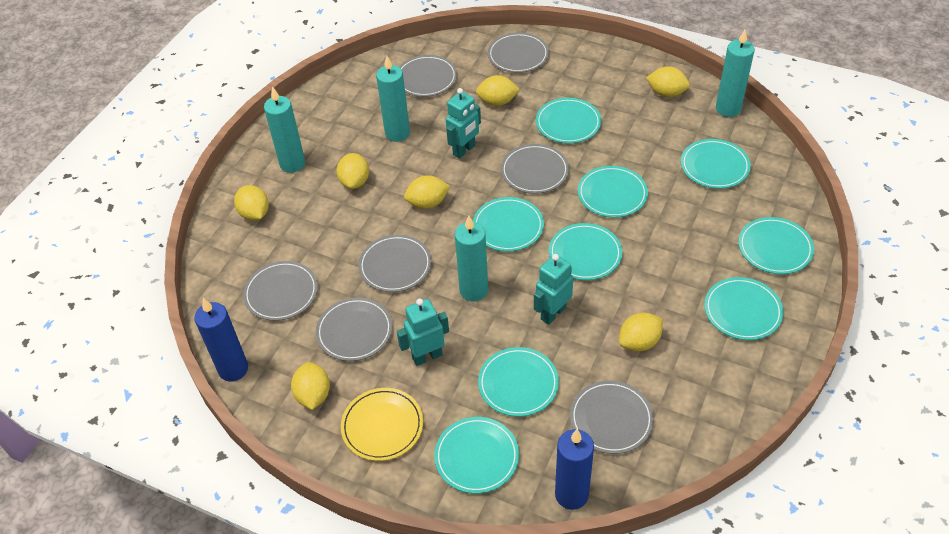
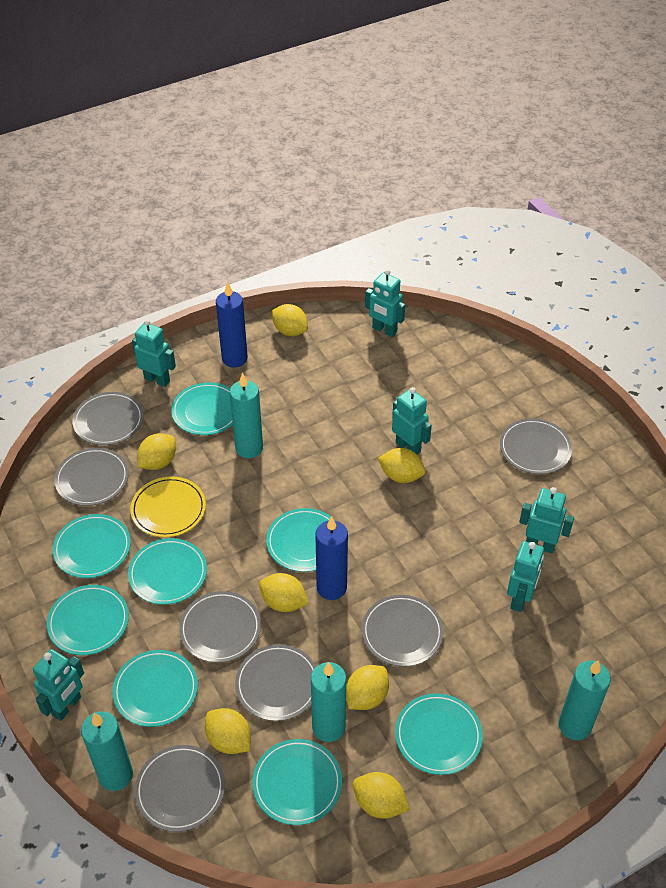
turquoise plate: 9 -> 8
turquoise robot: 3 -> 6

